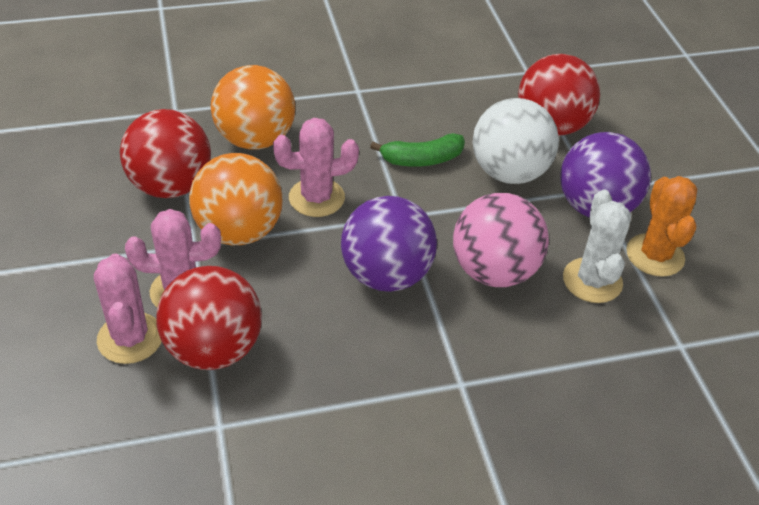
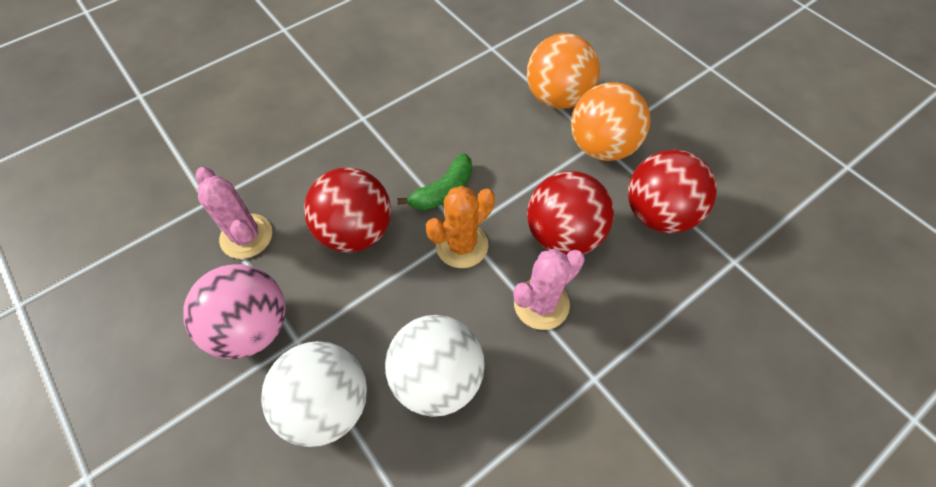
pink cactus: 3 -> 2
purple ball: 2 -> 0
white ball: 1 -> 2
white cactus: 1 -> 0

